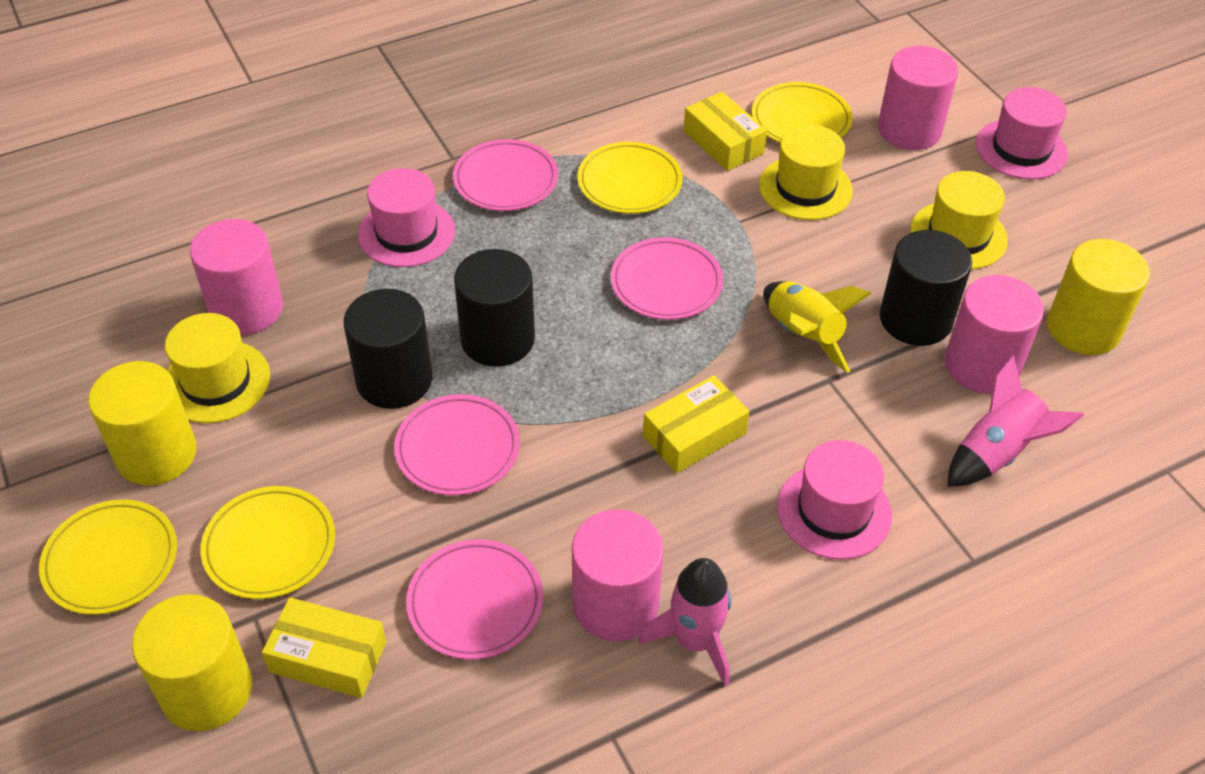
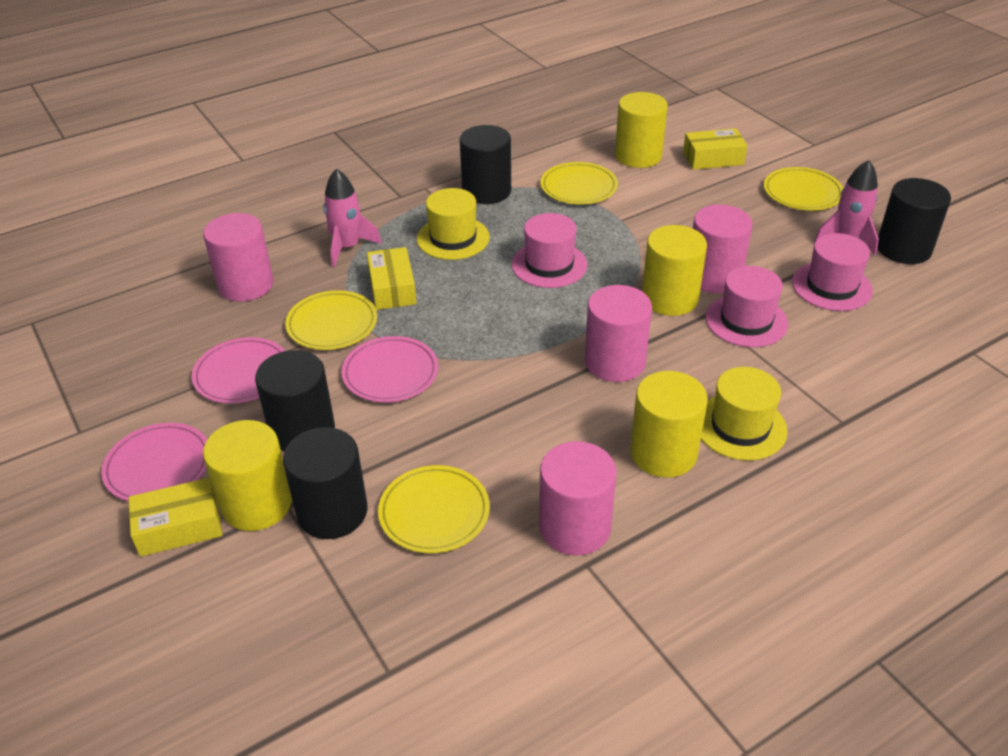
black cylinder: 3 -> 4
pink plate: 4 -> 3
yellow cylinder: 3 -> 4
yellow hat: 3 -> 2
yellow rocket: 1 -> 0

